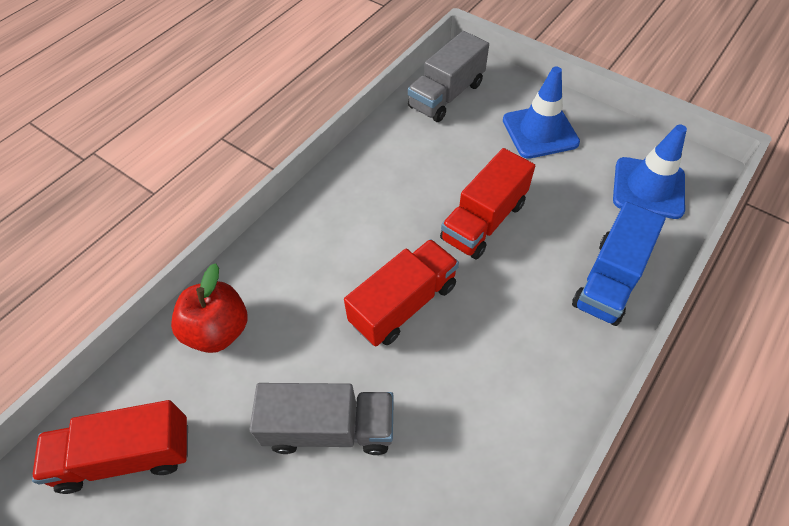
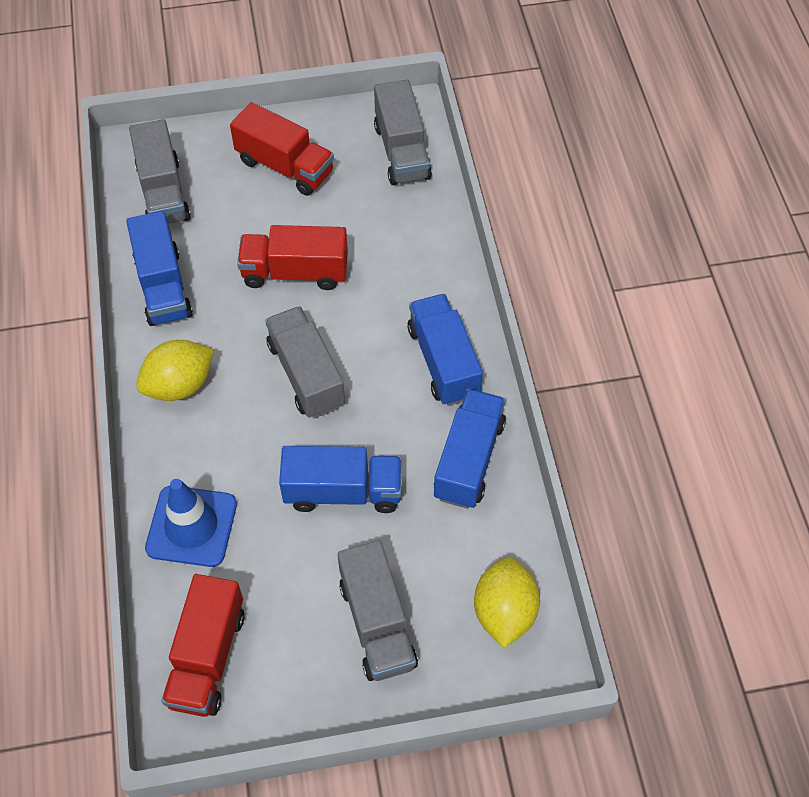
blue traffic cone: 2 -> 1
blue truck: 1 -> 4
grey truck: 2 -> 4
red apple: 1 -> 0
yellow lemon: 0 -> 2

